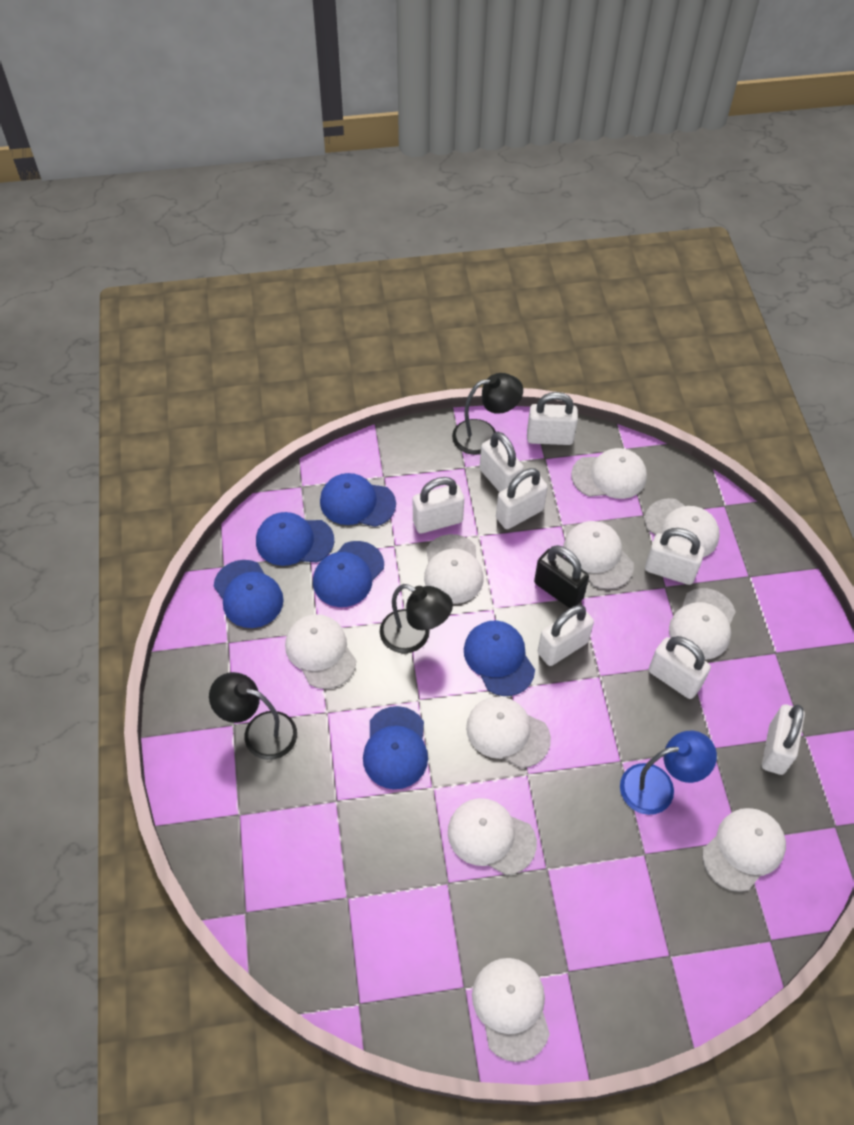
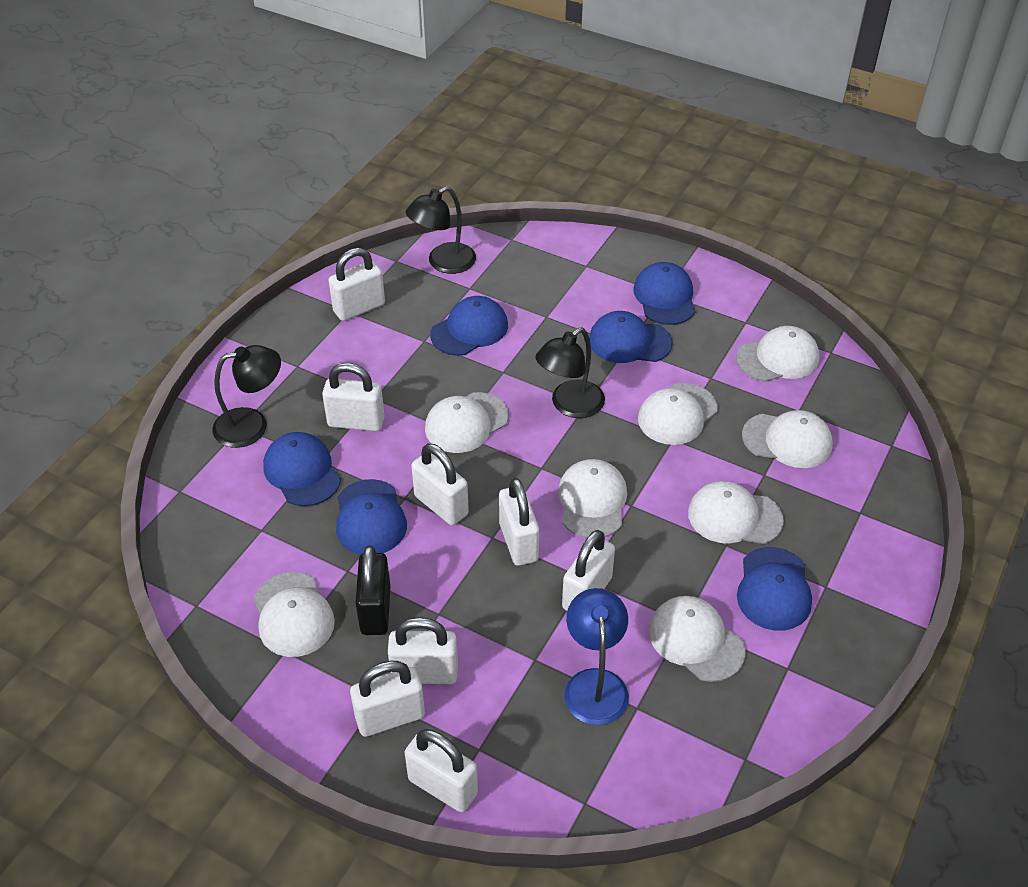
white cap: 10 -> 8

